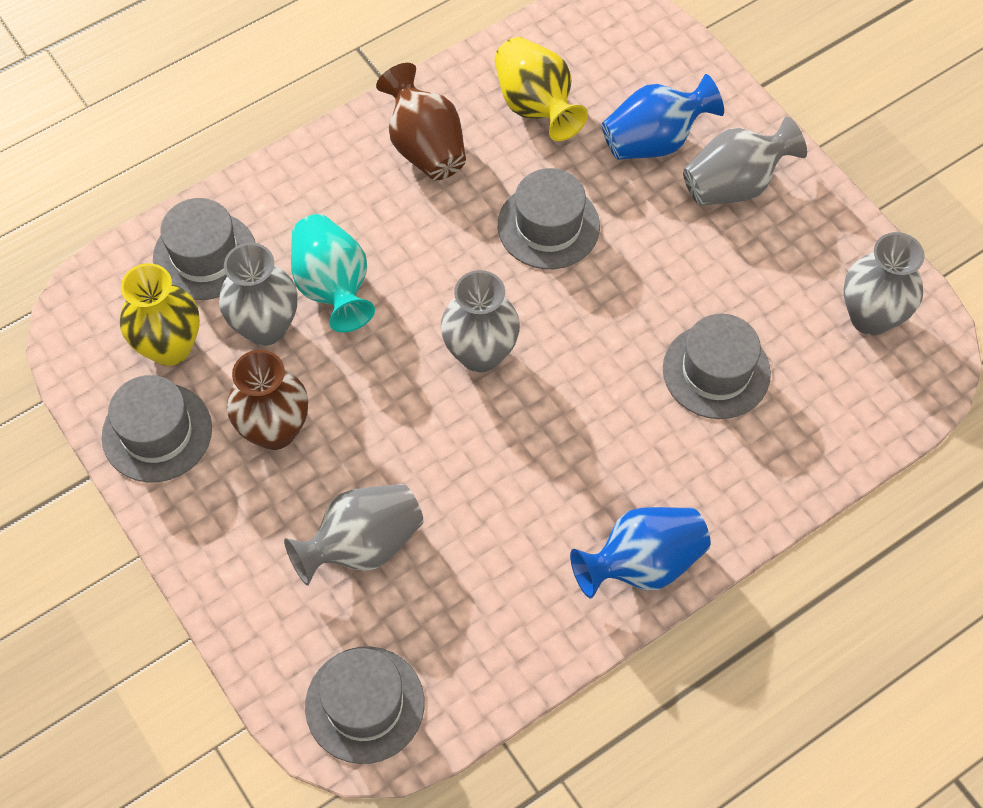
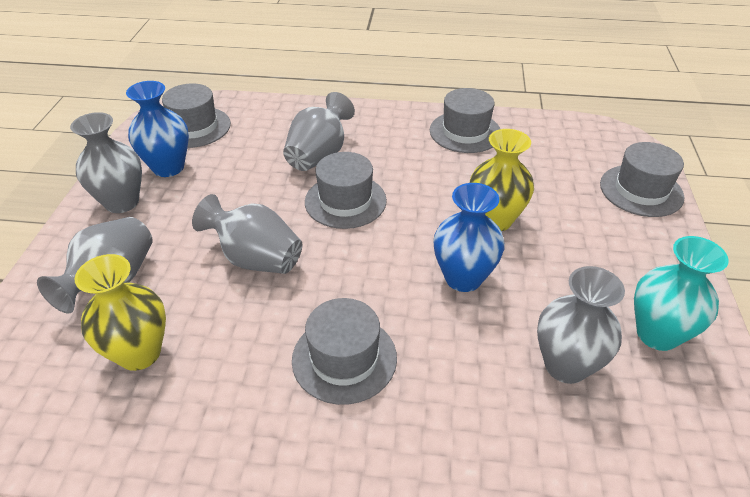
brown vase: 2 -> 0

